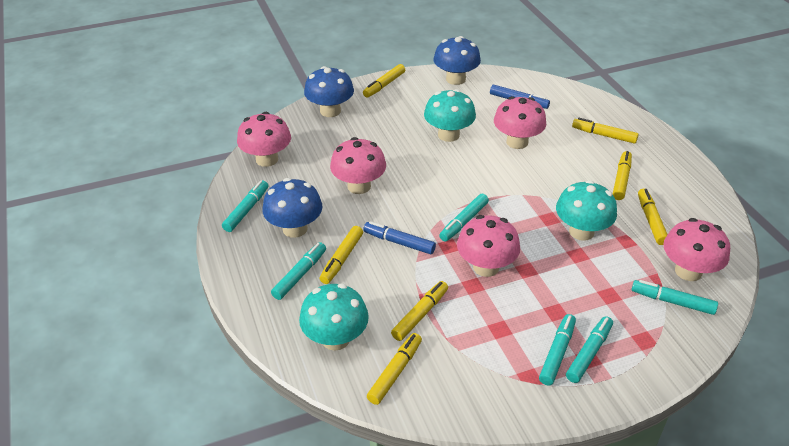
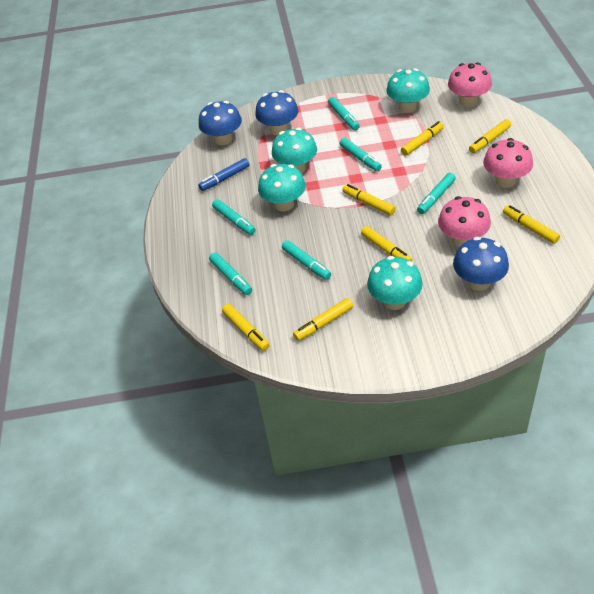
blue marker: 2 -> 1
pink mushroom: 5 -> 3
turquoise mushroom: 3 -> 4

